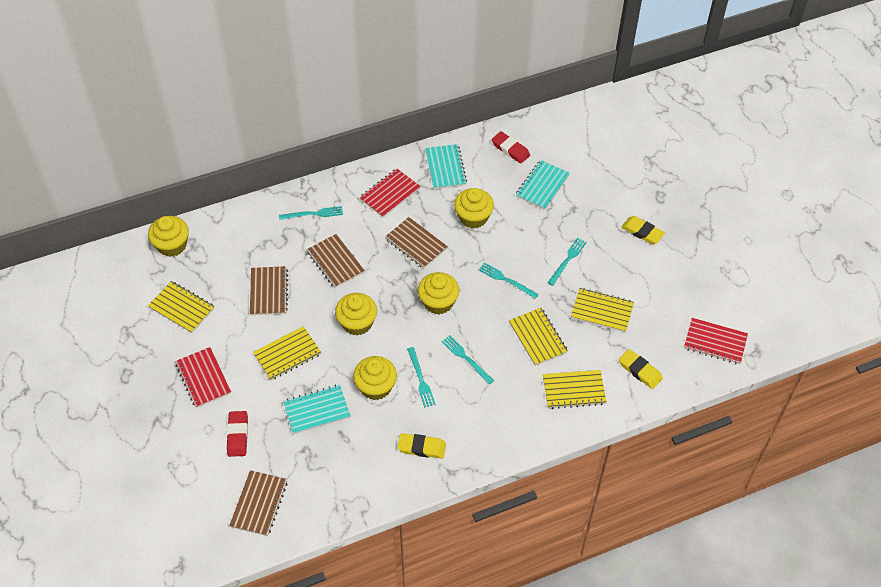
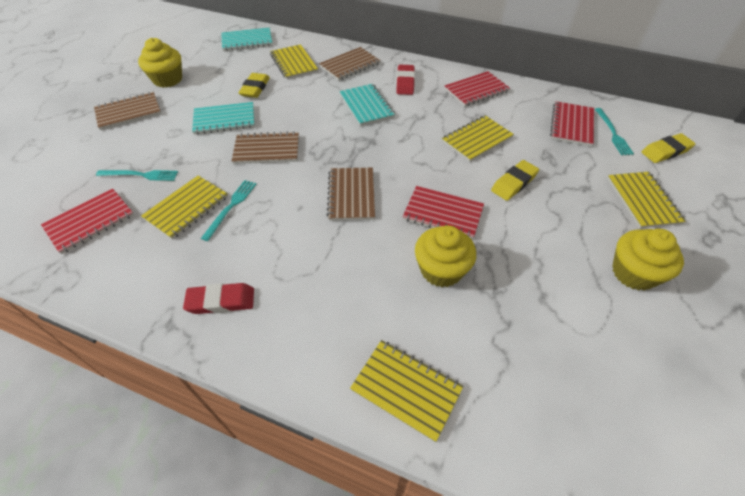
red notebook: 3 -> 4
turquoise fork: 5 -> 3
yellow cupcake: 5 -> 3

